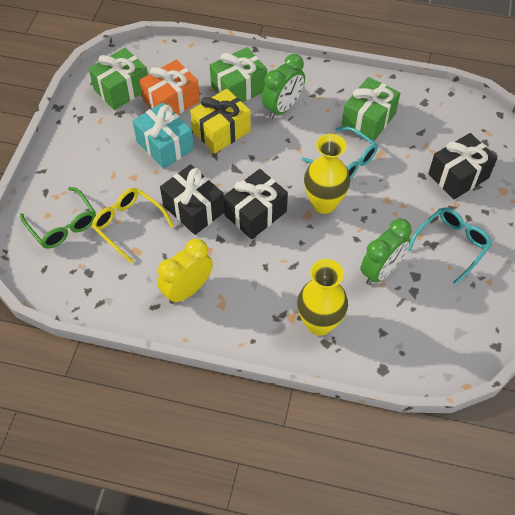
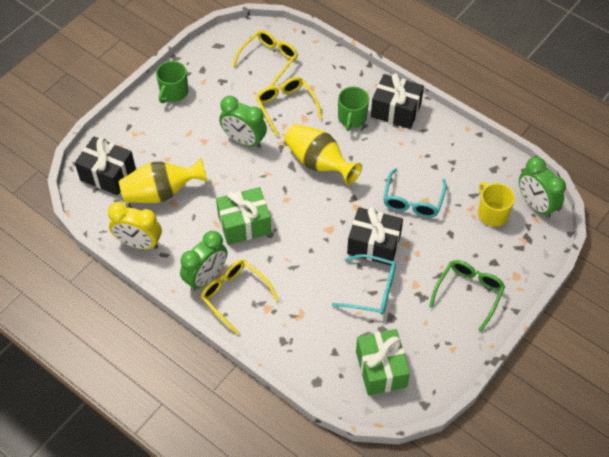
green clock: 2 -> 3
green gift: 3 -> 2
green mug: 0 -> 2
orange gift: 1 -> 0
turquoise gift: 1 -> 0
yellow gift: 1 -> 0
yellow glasses: 1 -> 3
yellow mug: 0 -> 1

